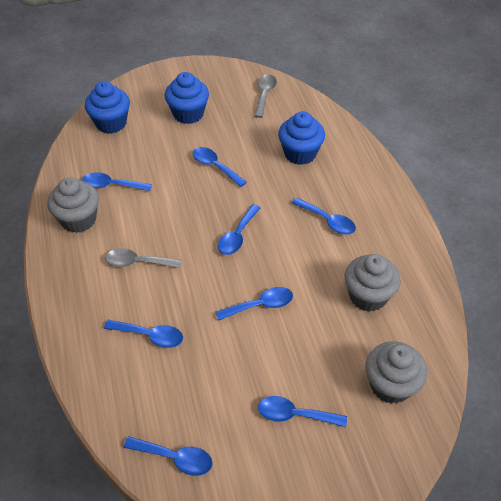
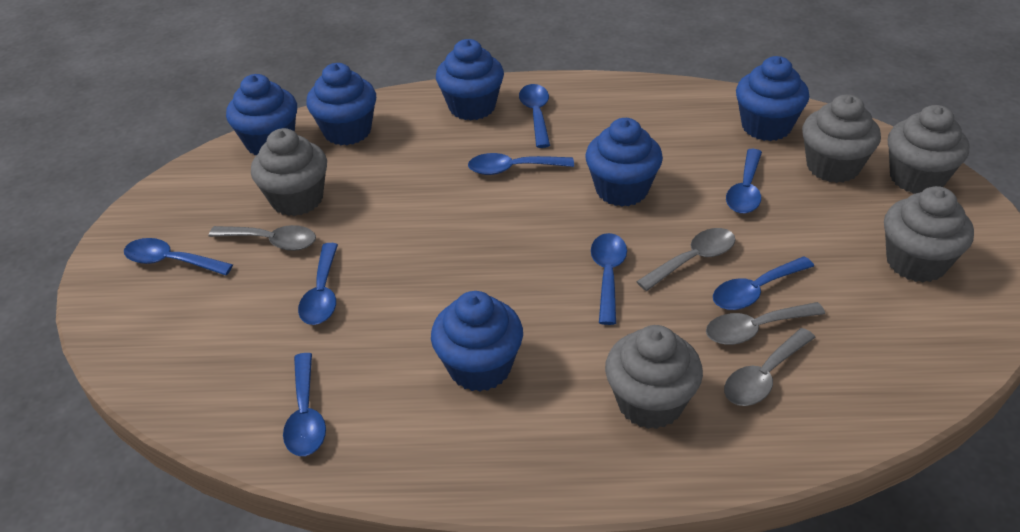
blue cupcake: 3 -> 6
grey cupcake: 3 -> 5
grey spoon: 2 -> 4

